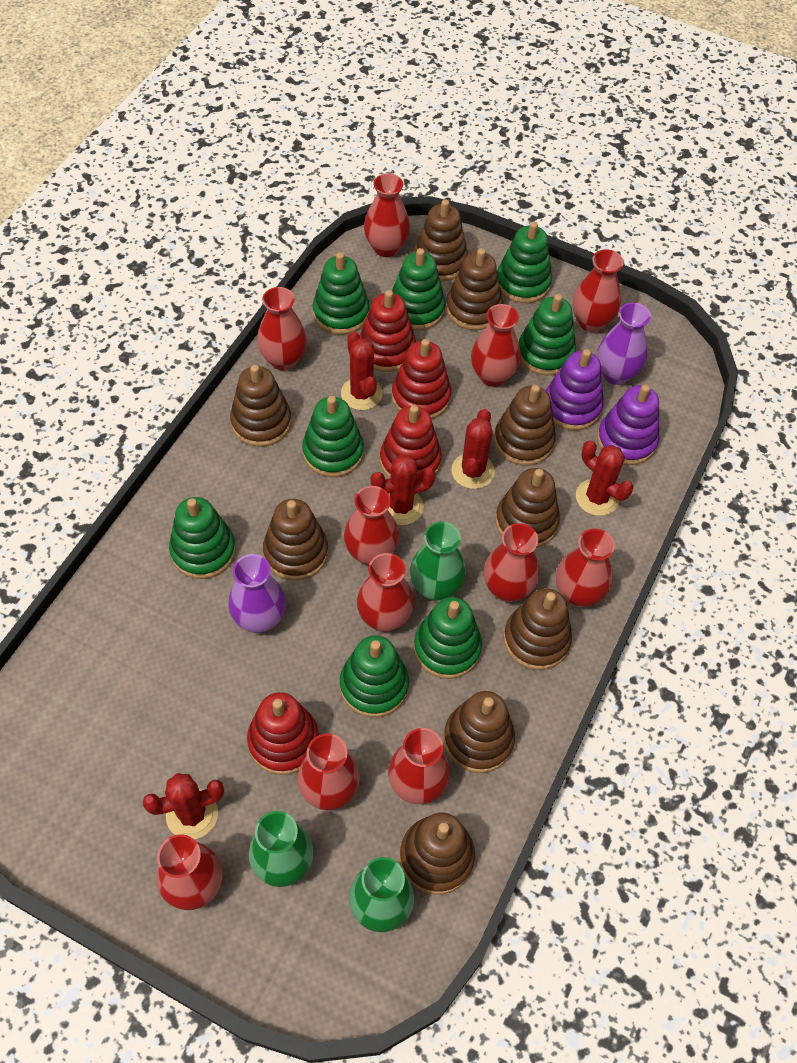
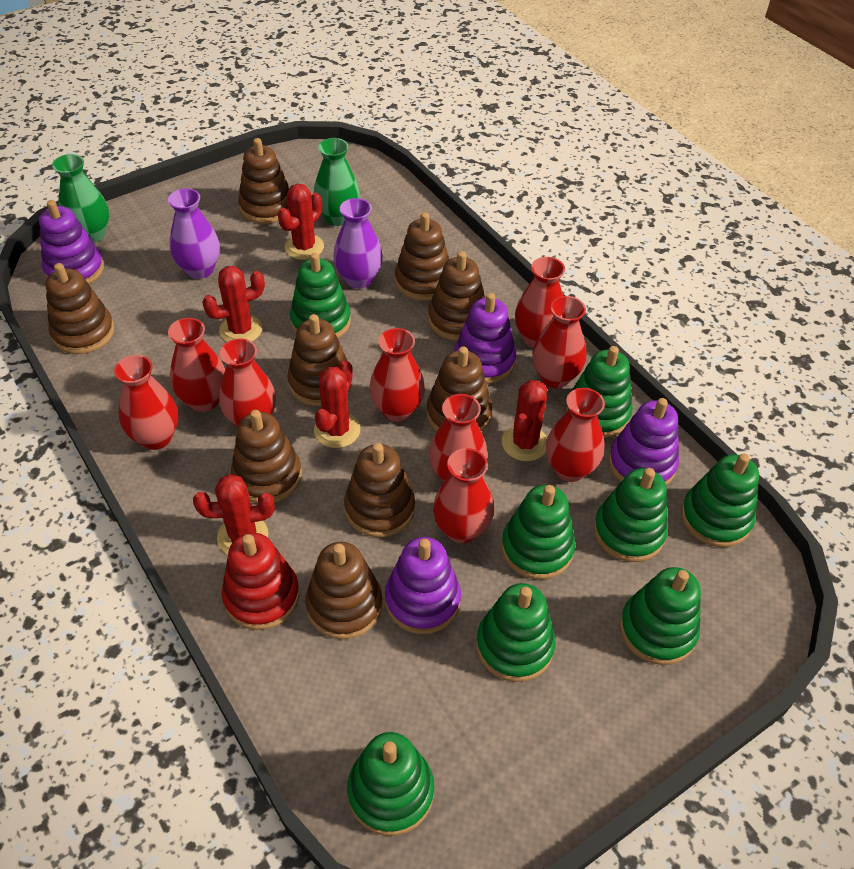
green vase: 3 -> 2
purple stacking toy: 2 -> 4
red stacking toy: 4 -> 1
red vase: 11 -> 9

